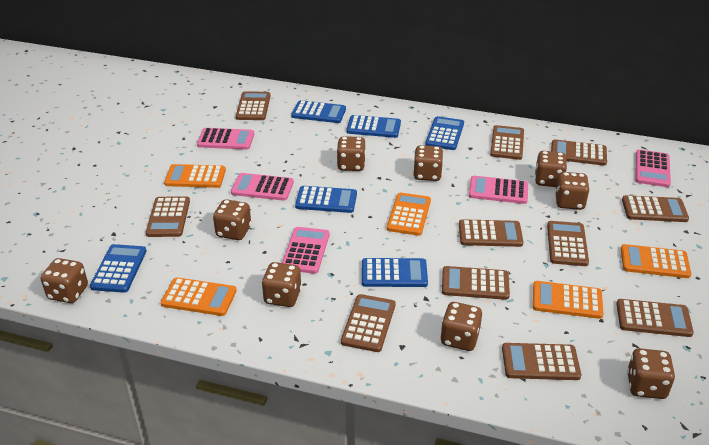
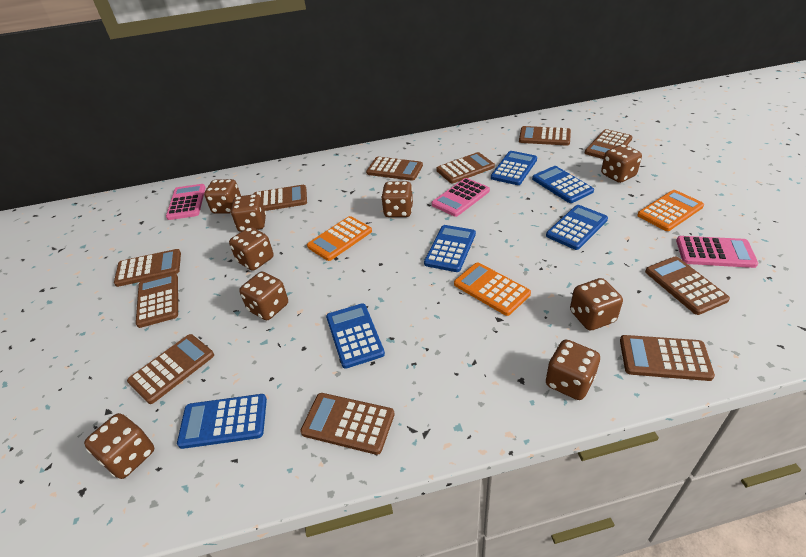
orange calculator: 5 -> 3
pink calculator: 5 -> 3

